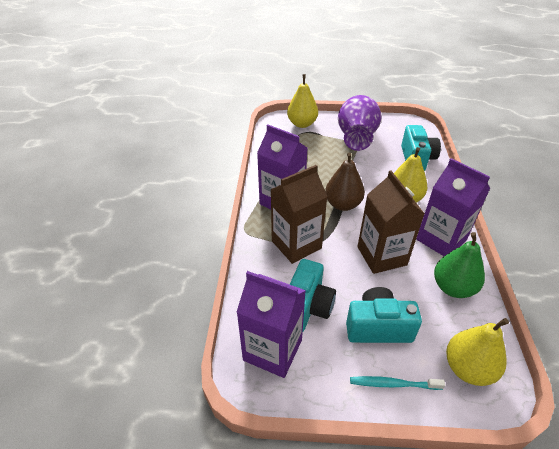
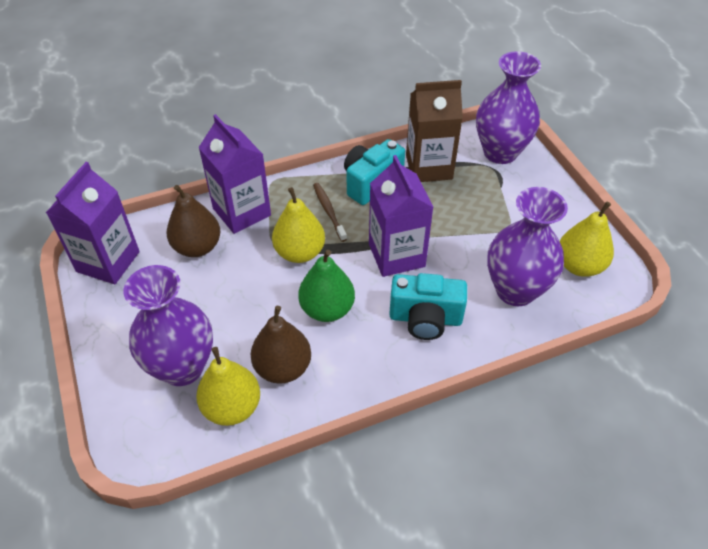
brown carton: 2 -> 1
brown pear: 1 -> 2
brown toothbrush: 0 -> 1
purple vase: 1 -> 3
turquoise camera: 3 -> 2
turquoise toothbrush: 1 -> 0

